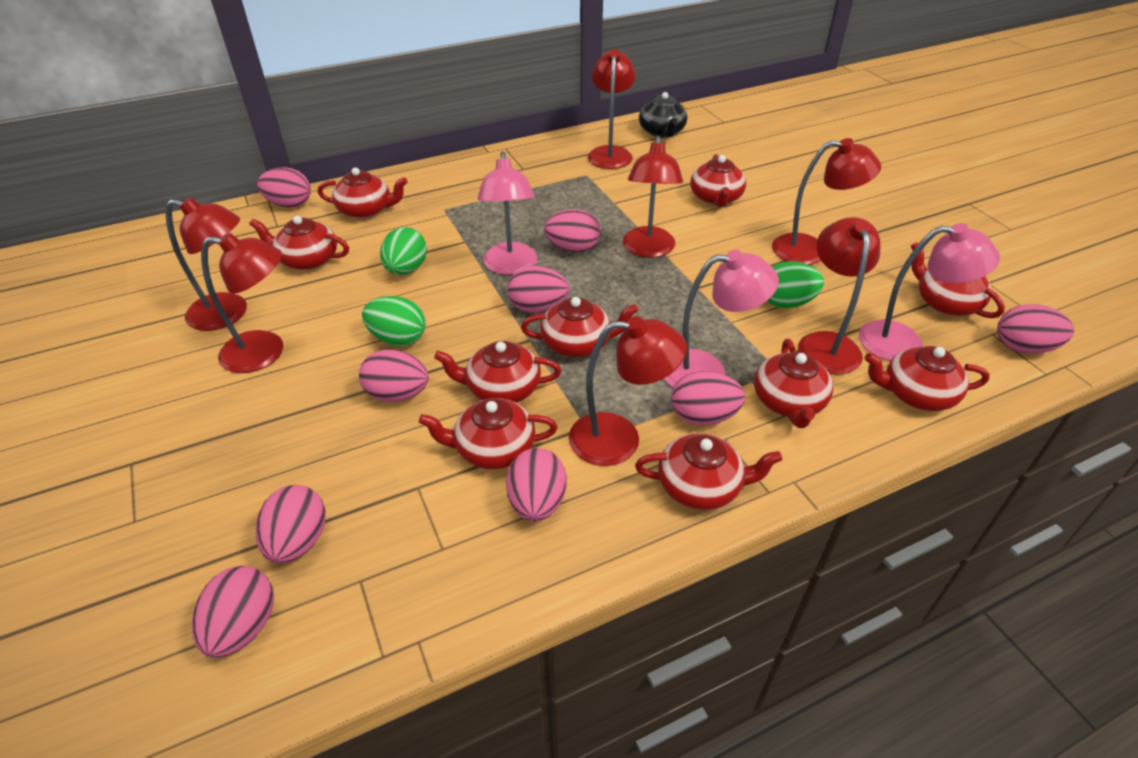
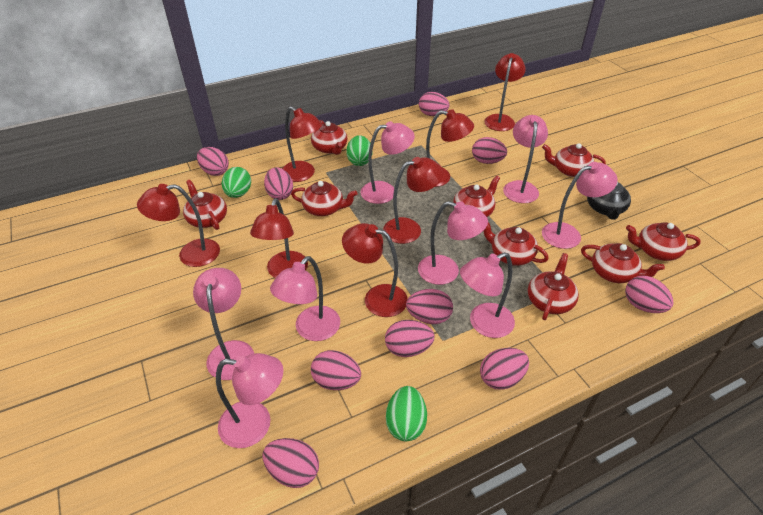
pink egg: 9 -> 10
pink lamp: 3 -> 8
red teapot: 10 -> 9

